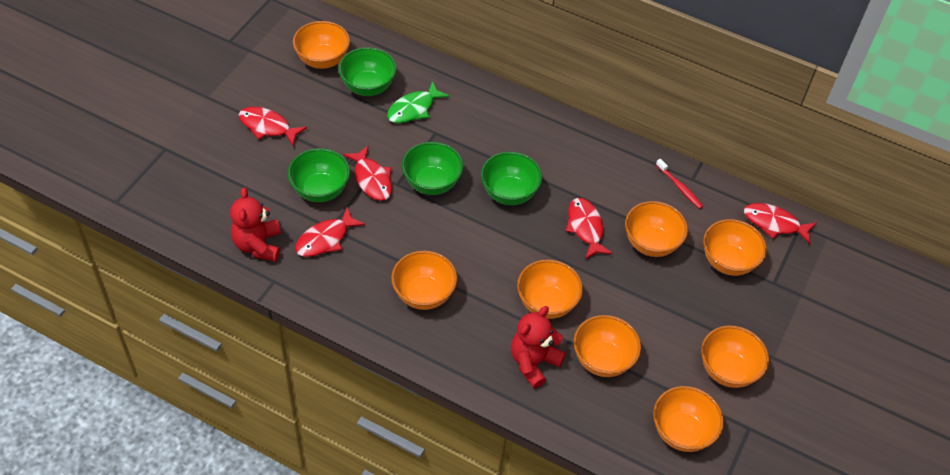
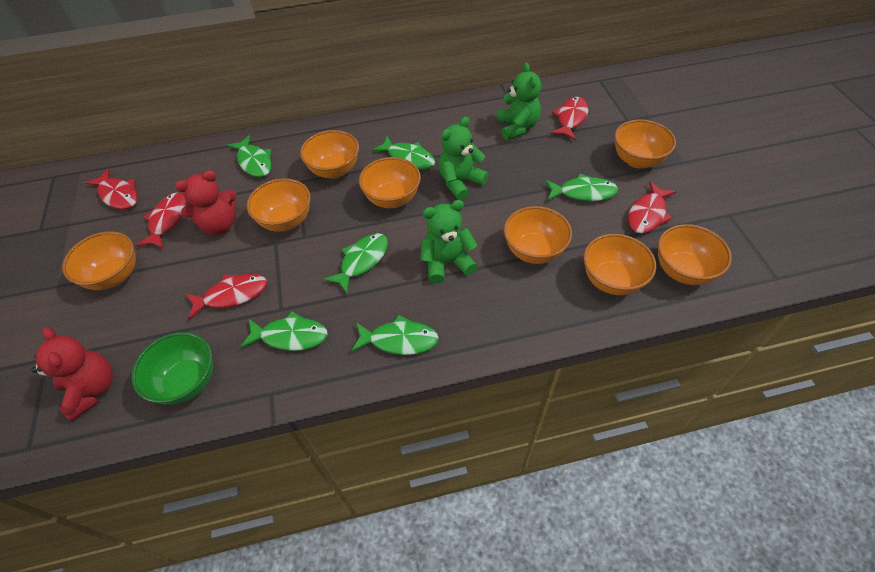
green bowl: 4 -> 1
green fish: 1 -> 6
green teddy bear: 0 -> 3
red toothbrush: 1 -> 0

